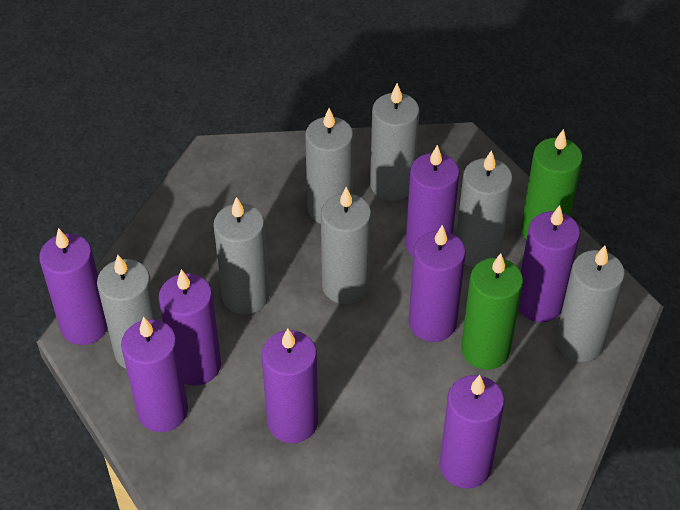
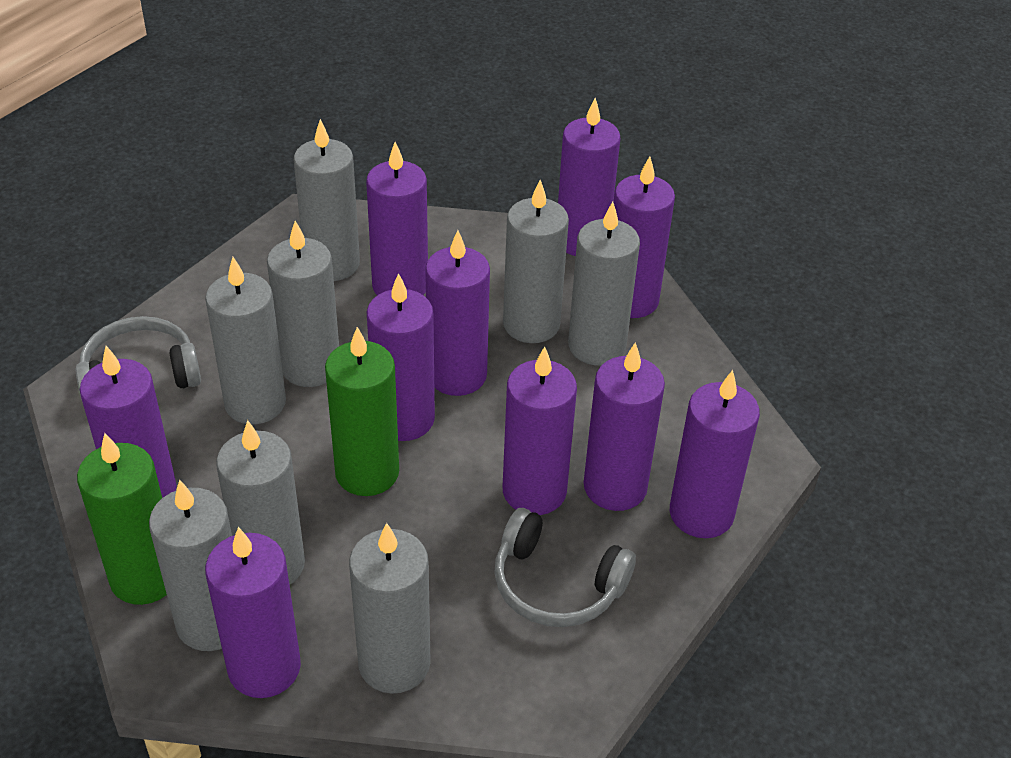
grey candle: 7 -> 8
grey headphones: 0 -> 2
purple candle: 8 -> 10

